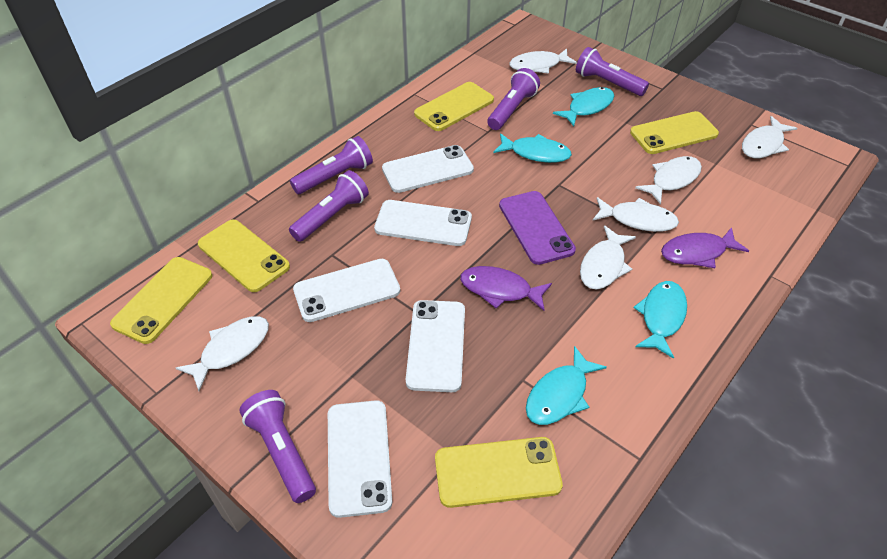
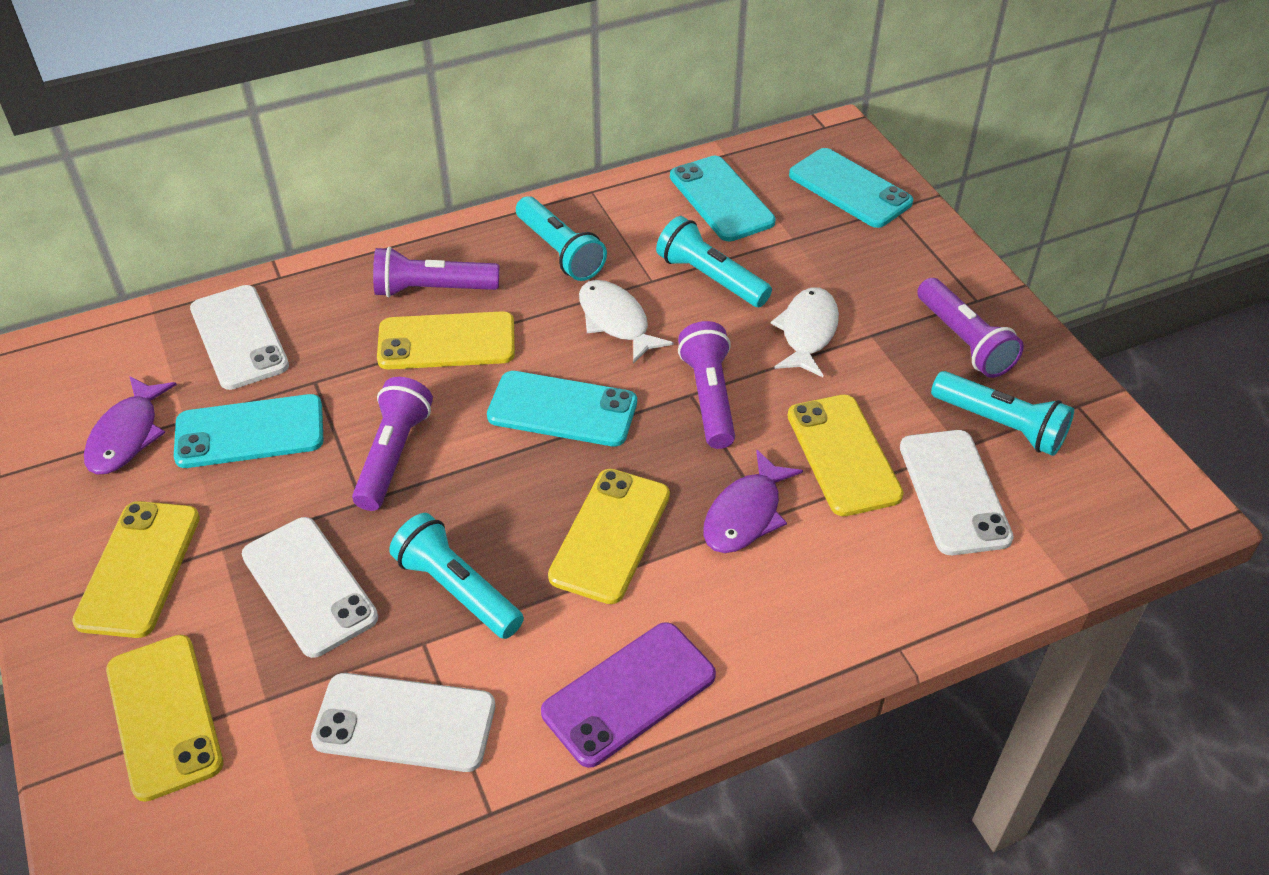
purple flashlight: 5 -> 4
turquoise fish: 4 -> 0
turquoise flashlight: 0 -> 4
turquoise phone: 0 -> 4
white fish: 6 -> 2
white phone: 5 -> 4

